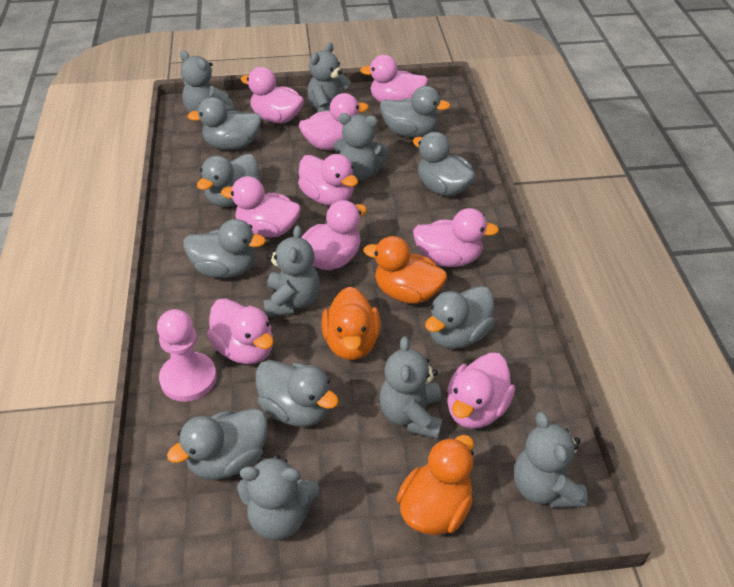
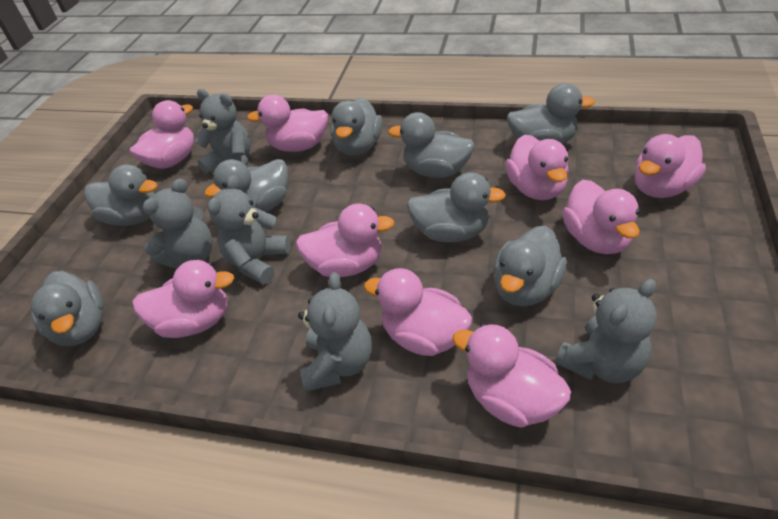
grey teddy bear: 7 -> 5
orange duck: 3 -> 0
pink pawn: 1 -> 0

